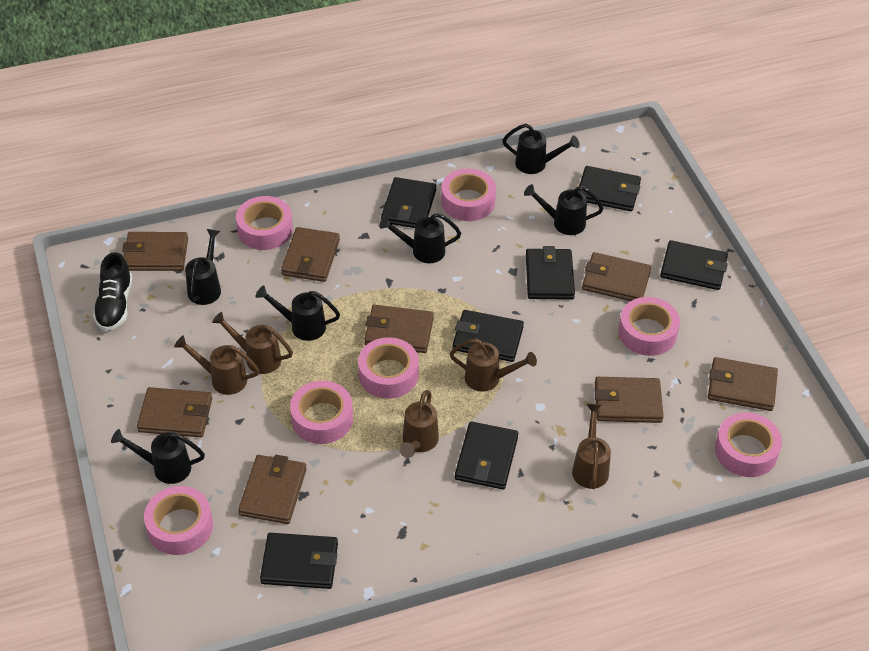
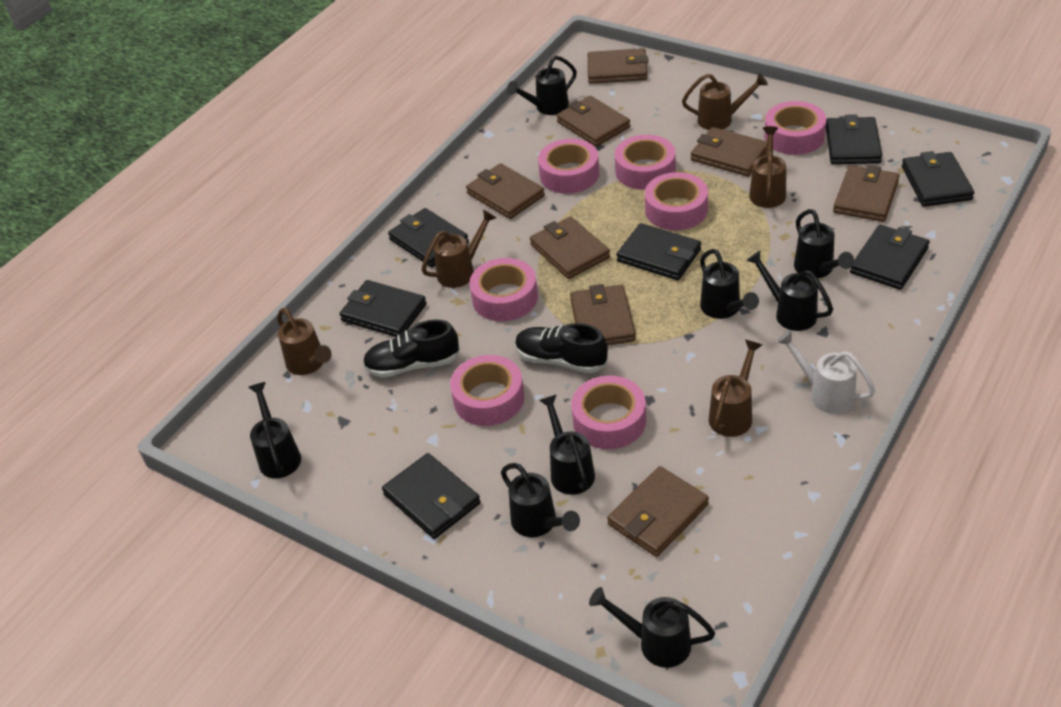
black shoe: 1 -> 2
black watering can: 6 -> 8
white watering can: 0 -> 1

